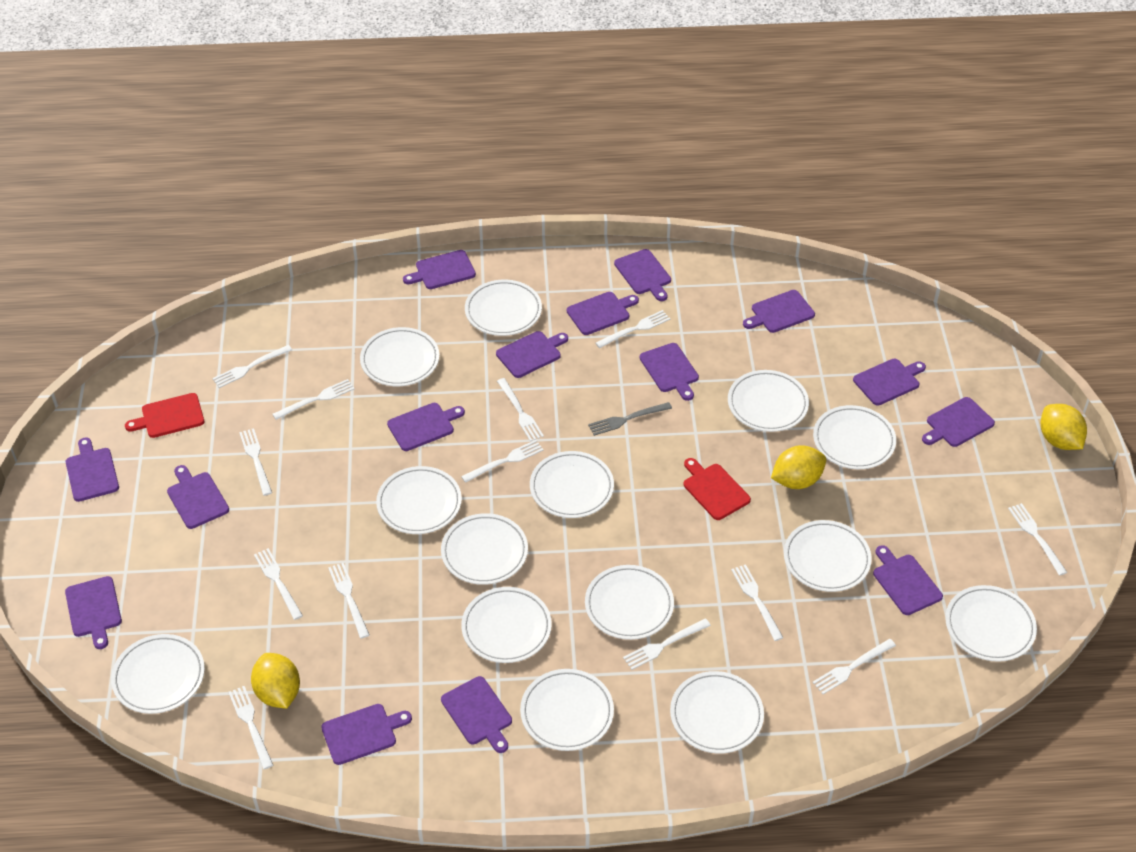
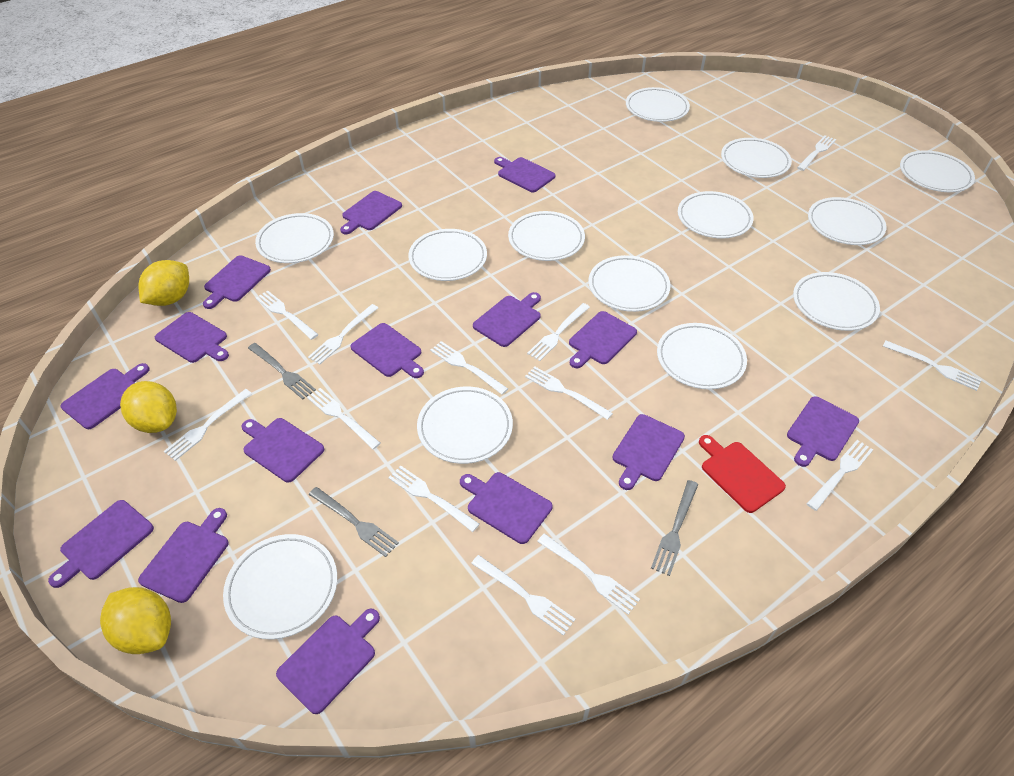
grey fork: 1 -> 3
red cutting board: 2 -> 1
white plate: 14 -> 13

